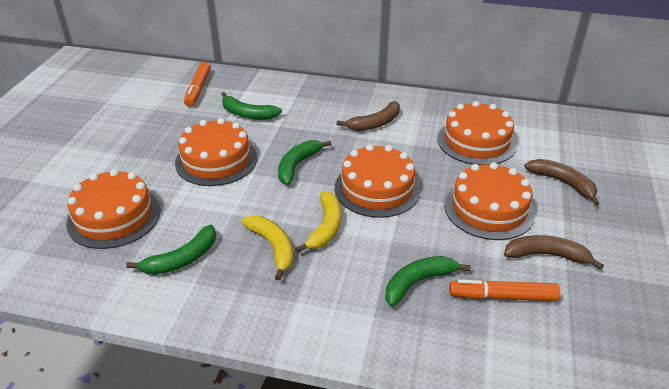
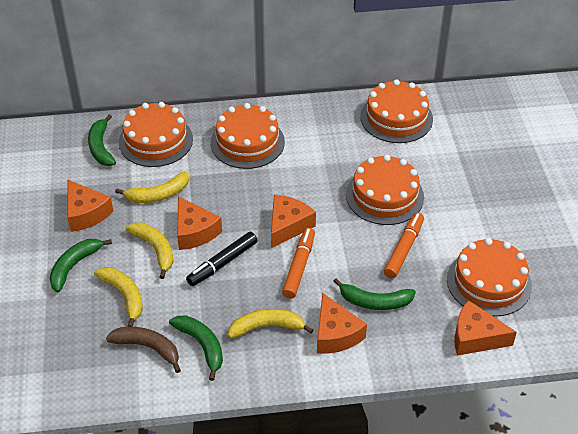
black marker: 0 -> 1
brown banana: 3 -> 1
orange cheese: 0 -> 5
yellow banana: 2 -> 4

